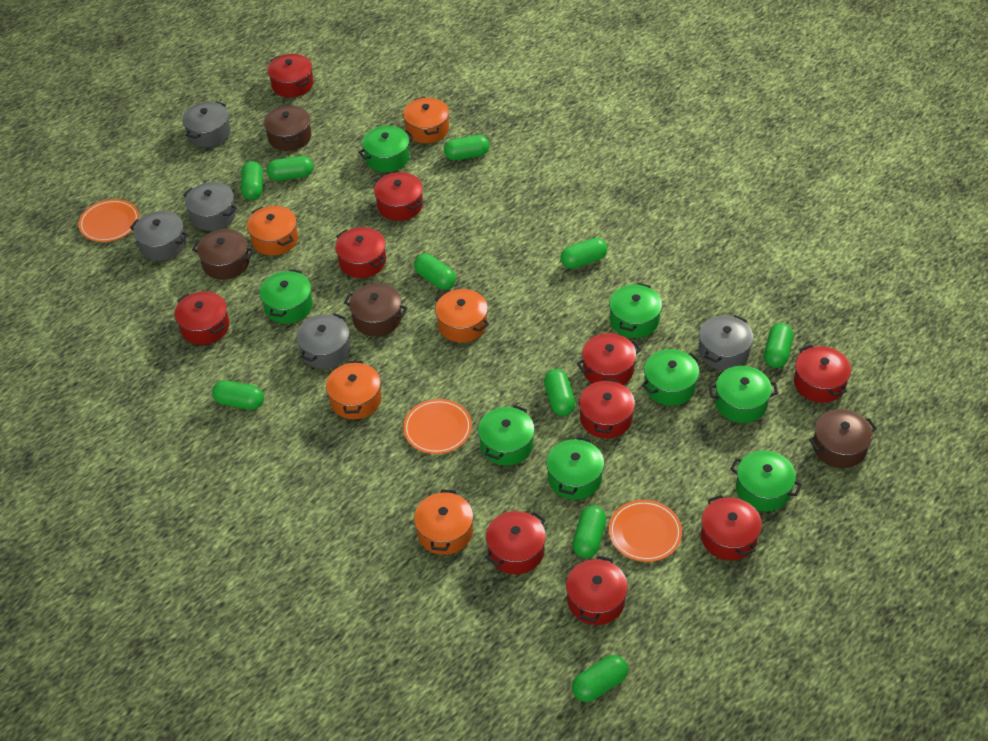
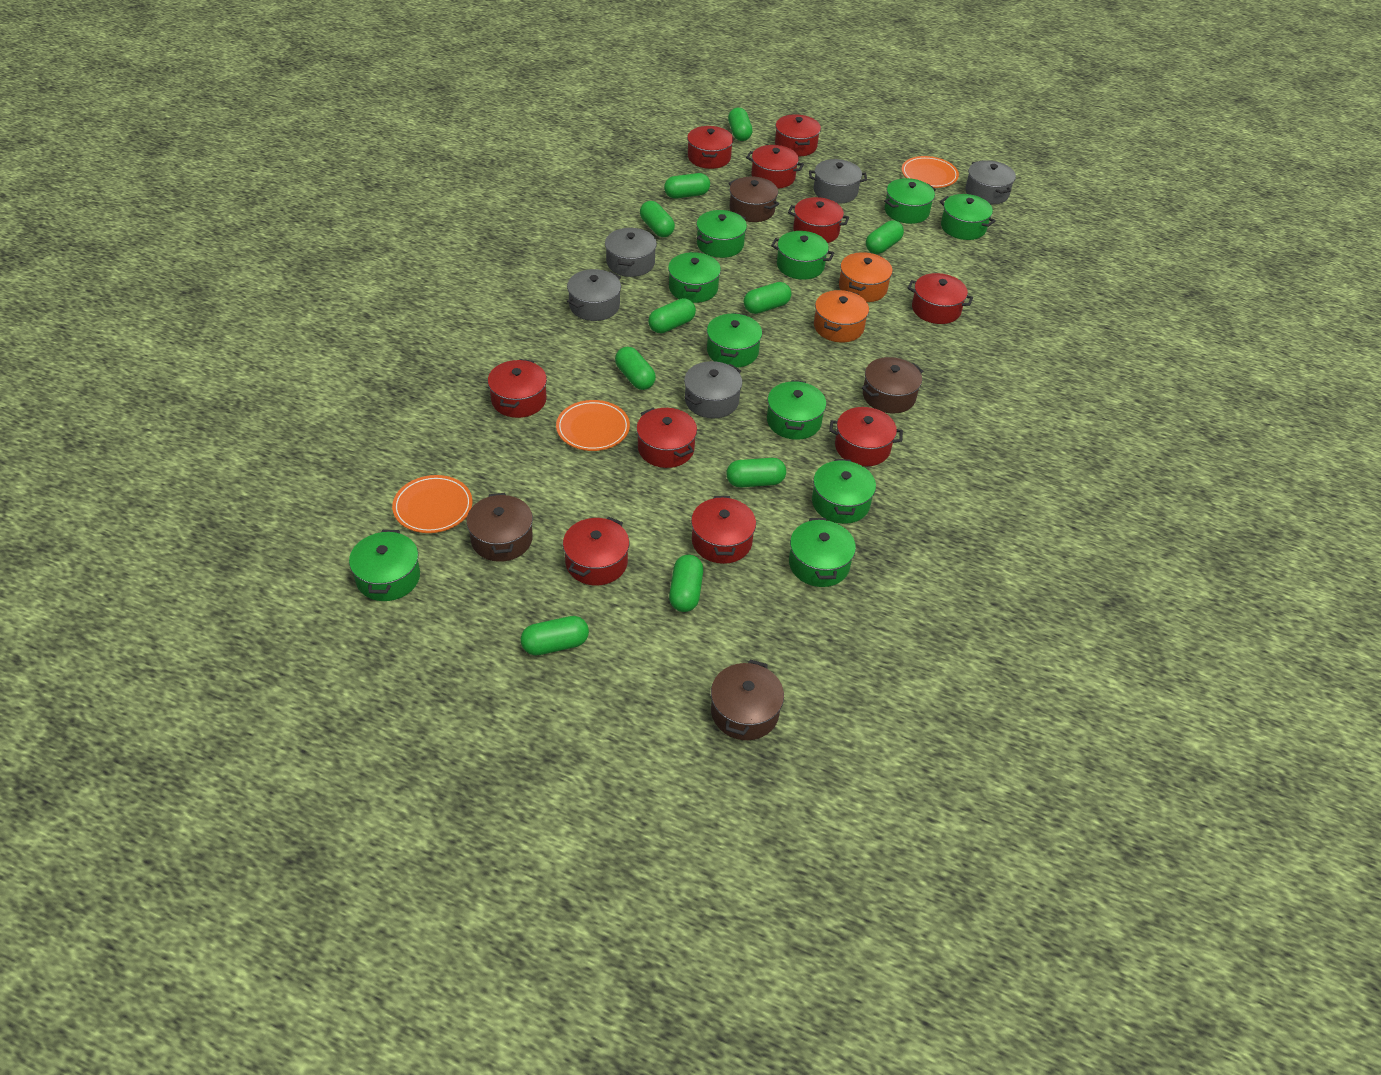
green pot: 8 -> 10
orange pot: 5 -> 2

